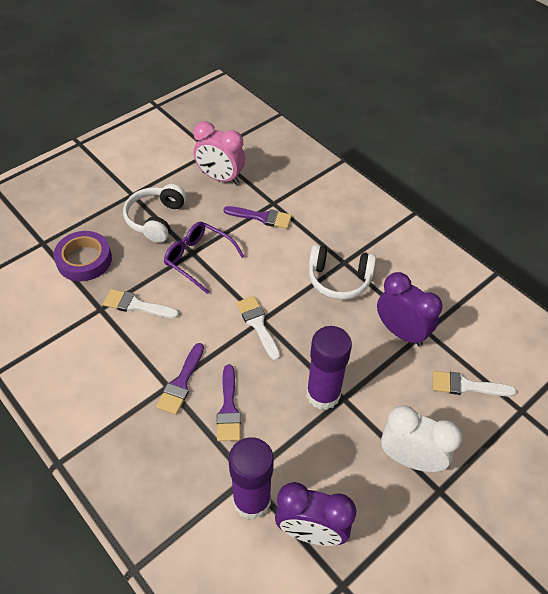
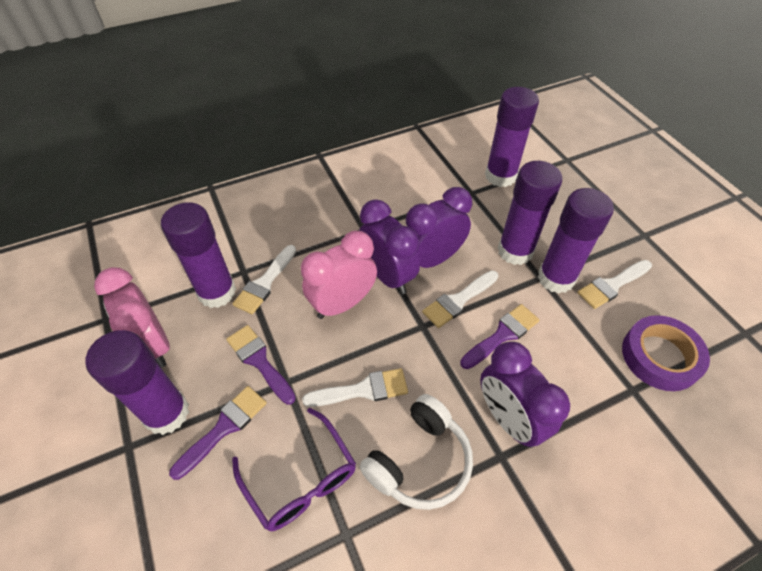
pink clock: 1 -> 2
purple clock: 2 -> 3
purple glue stick: 2 -> 5
white brush: 3 -> 4
white clock: 1 -> 0
white headphones: 2 -> 1

